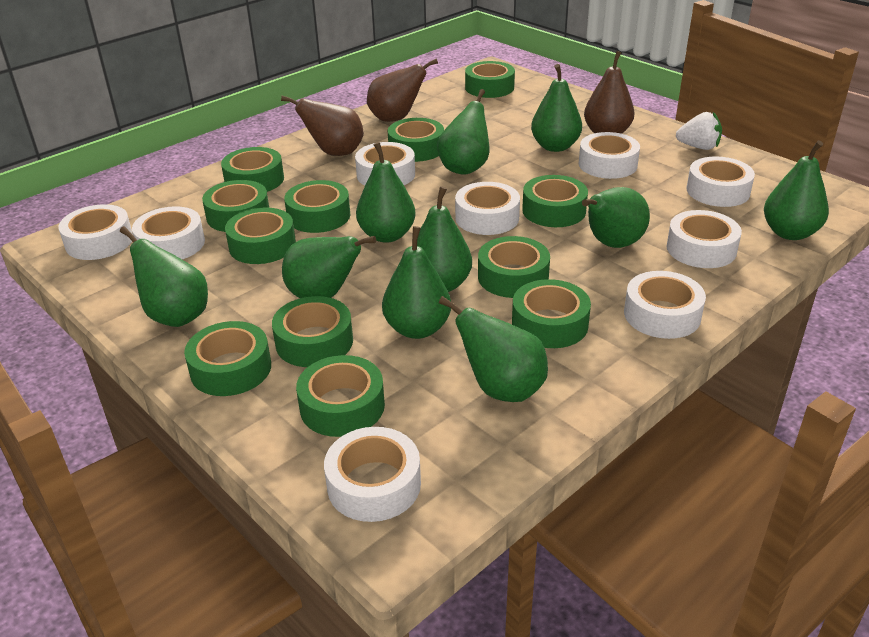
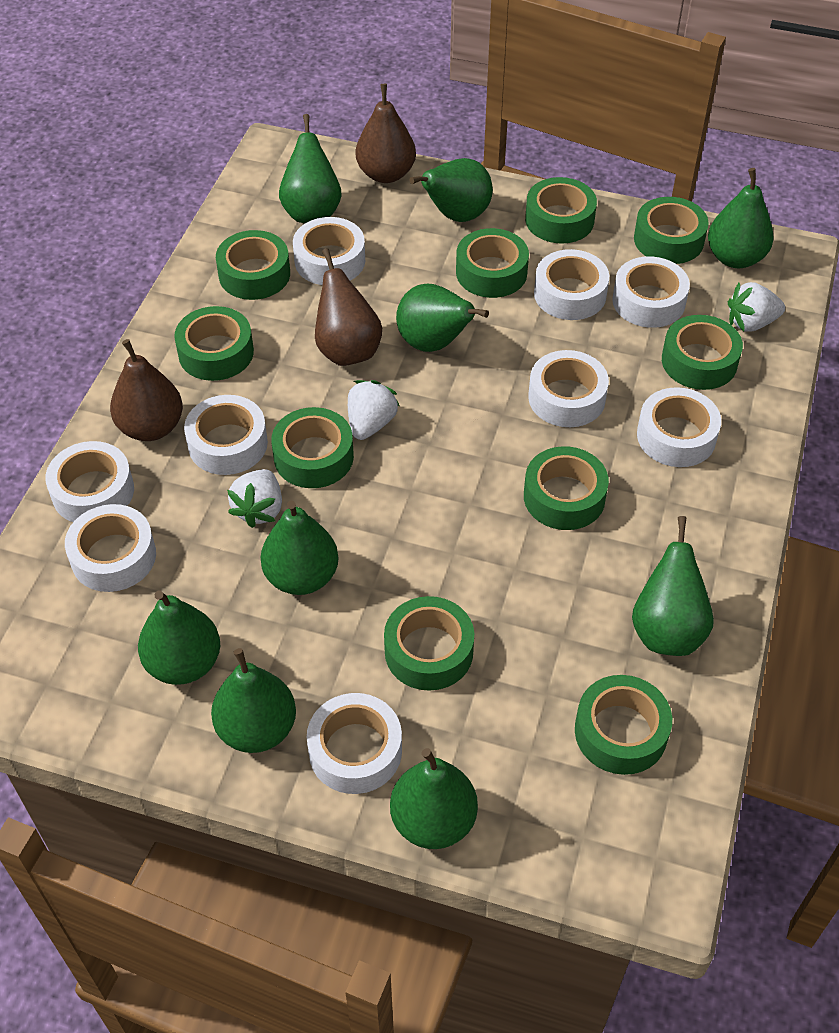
green pear: 10 -> 9
green tape: 12 -> 10
white strawberry: 1 -> 3

